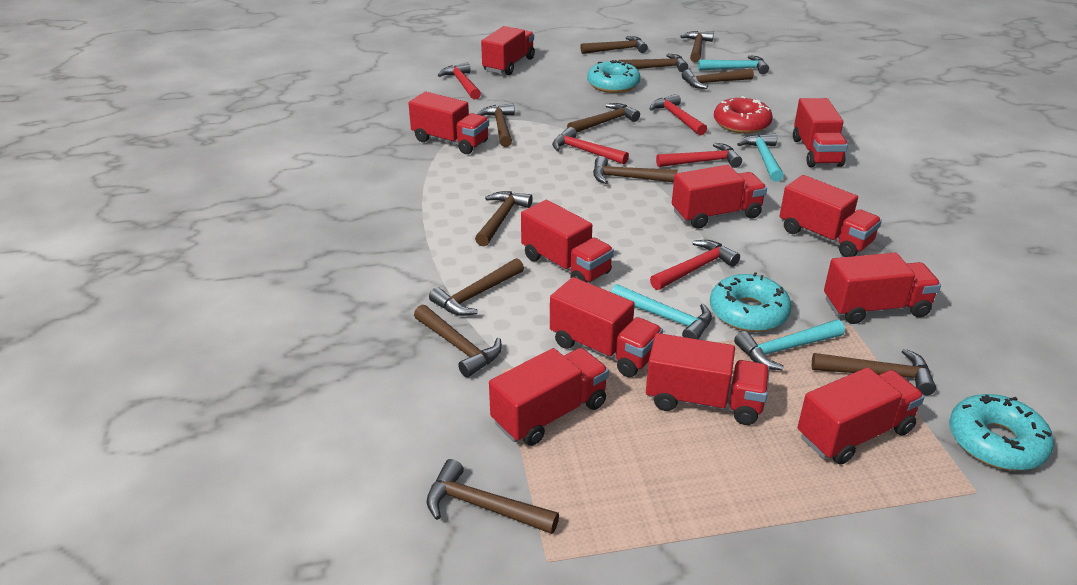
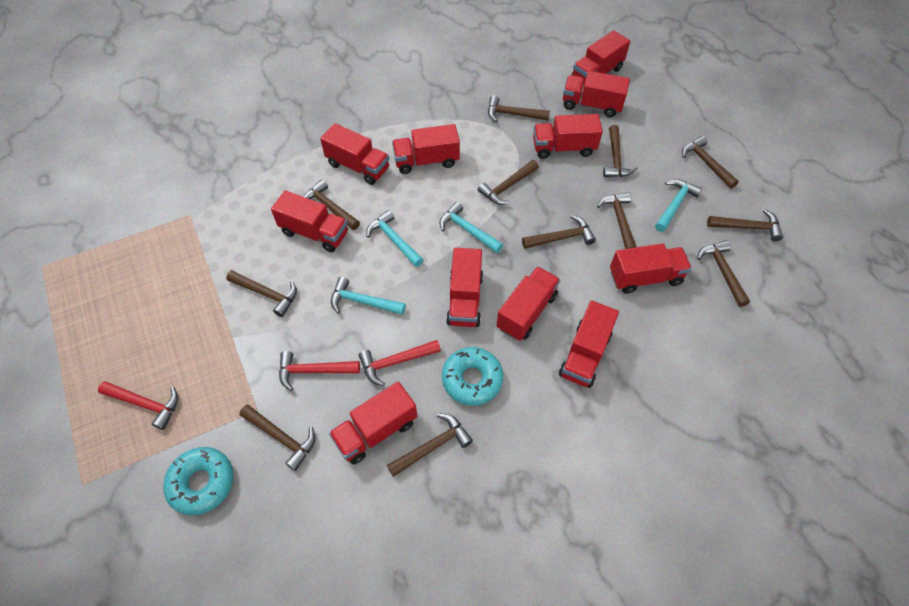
red donut: 1 -> 0
red hammer: 5 -> 3
turquoise donut: 3 -> 2

